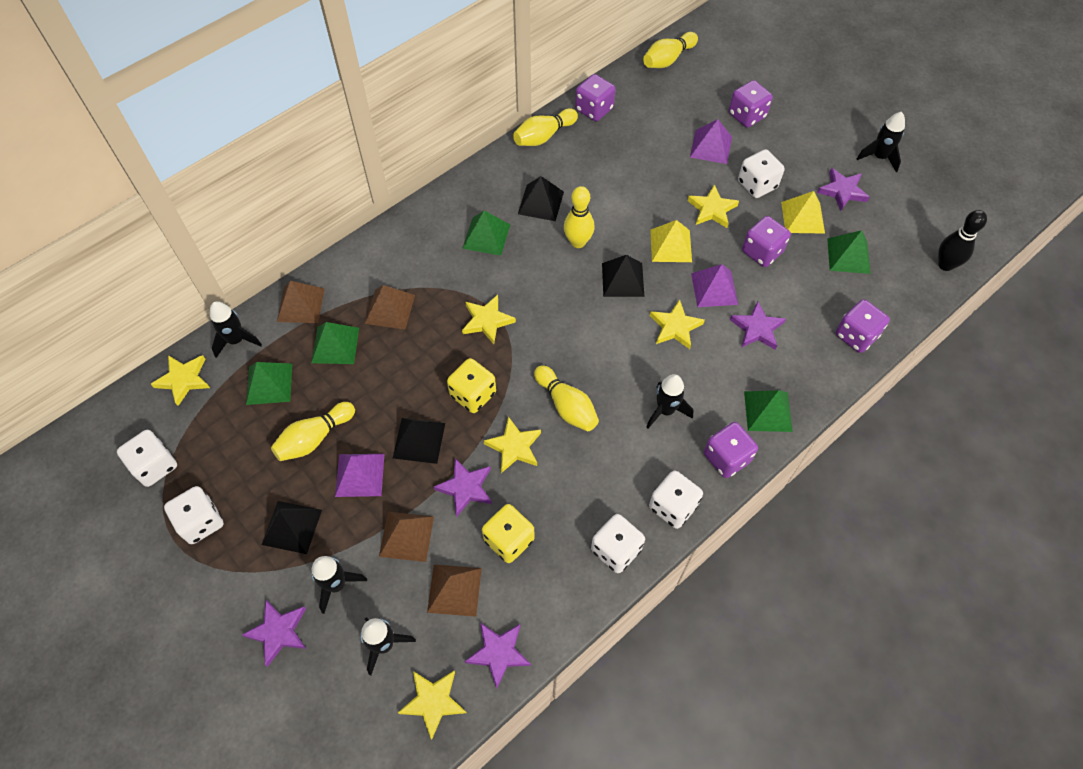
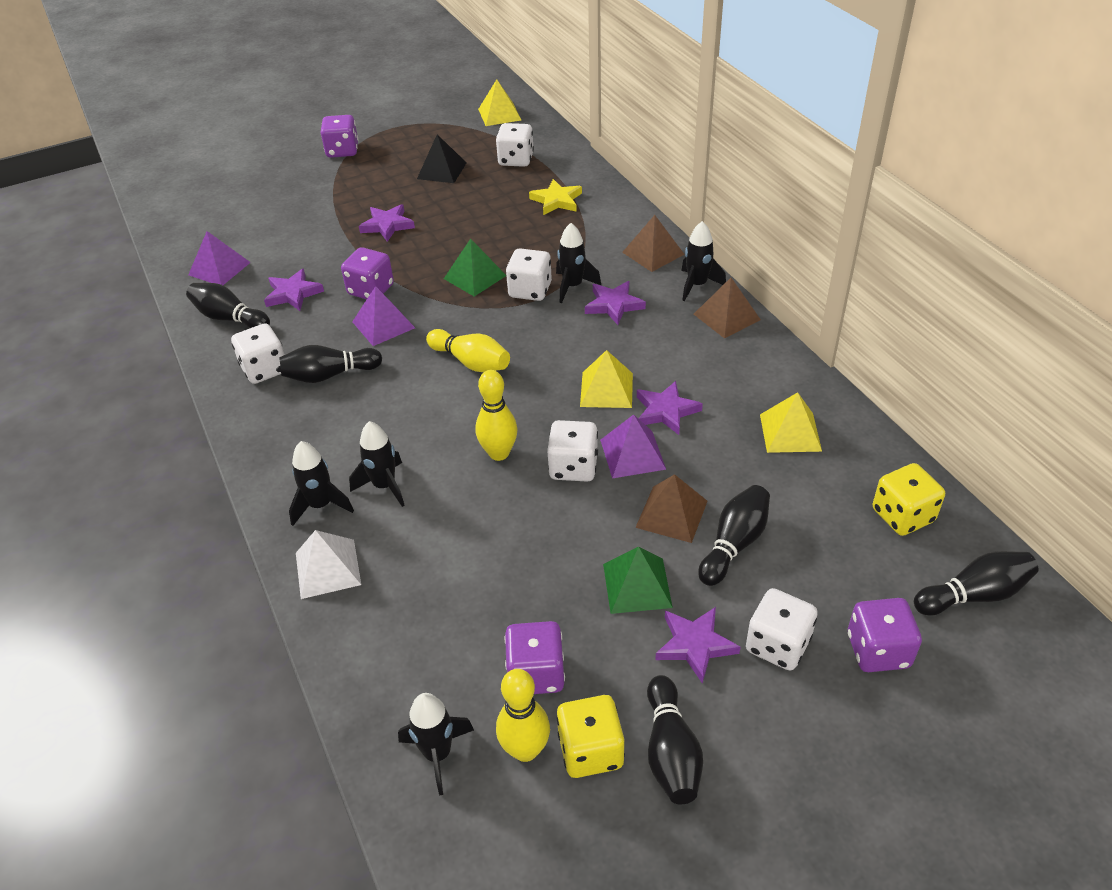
black bowling pin: 1 -> 5
black pyramid: 4 -> 1
brown pyramid: 4 -> 3
green pyramid: 5 -> 2
purple dice: 5 -> 4
white pyramid: 0 -> 1
yellow bowling pin: 5 -> 3
yellow pyramid: 2 -> 3
yellow star: 6 -> 1

